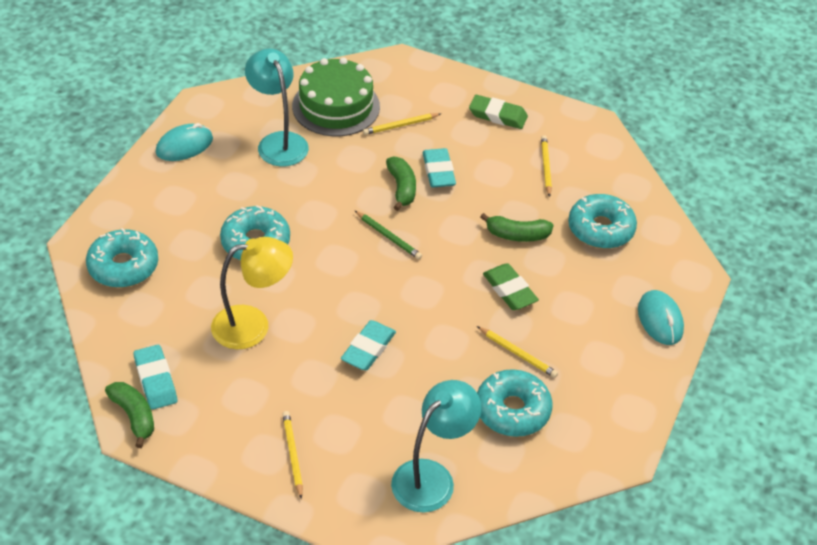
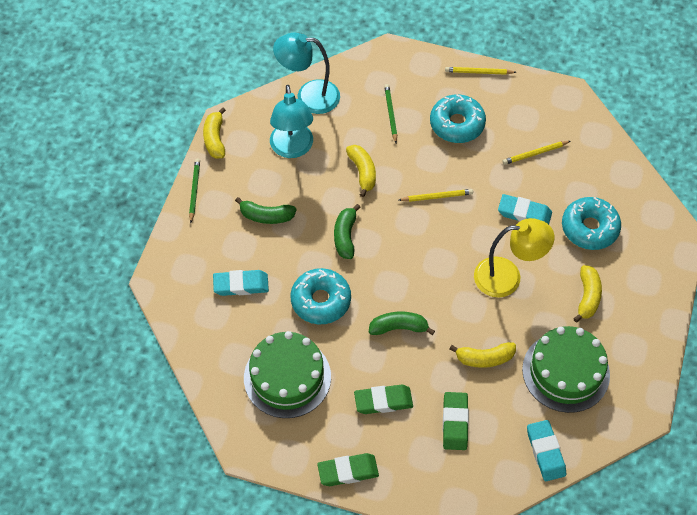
green cake: 1 -> 2
green eraser: 2 -> 3
green pencil: 1 -> 2
turquoise donut: 4 -> 3
turquoise mouse: 2 -> 0
yellow banana: 0 -> 4
yellow pencil: 4 -> 3

